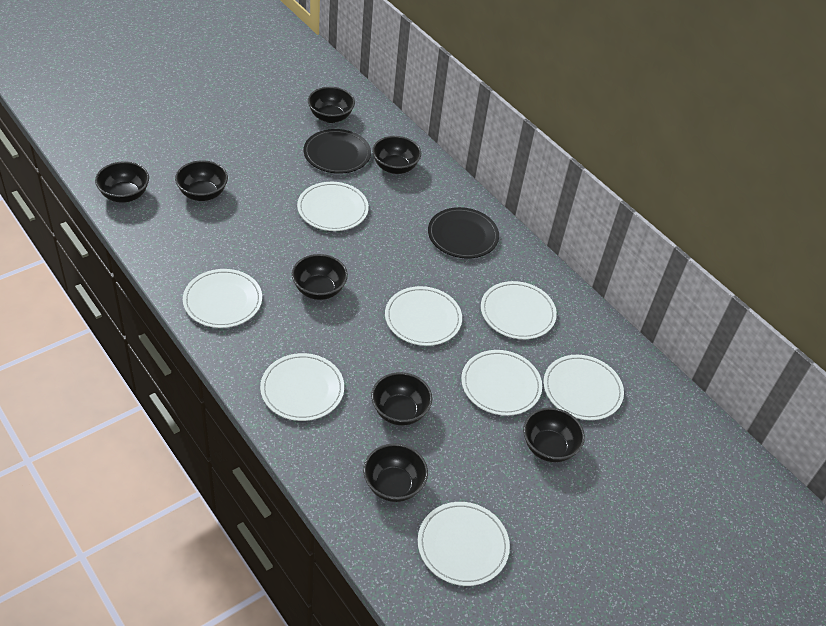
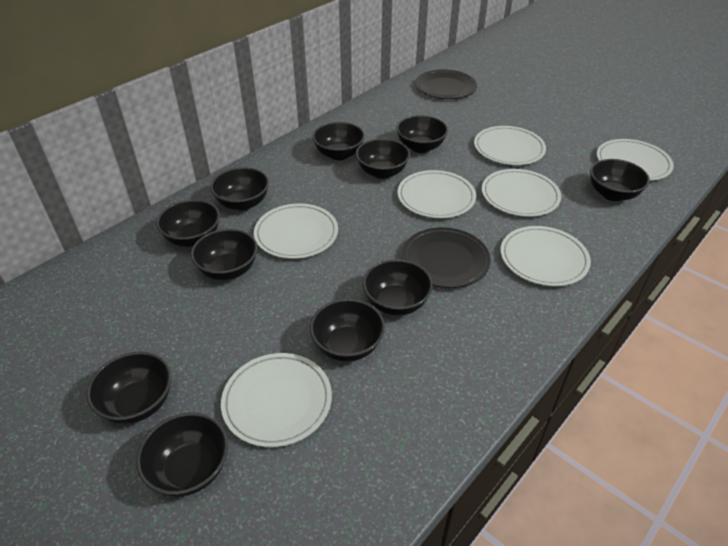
black bowl: 8 -> 11
white plate: 8 -> 7

